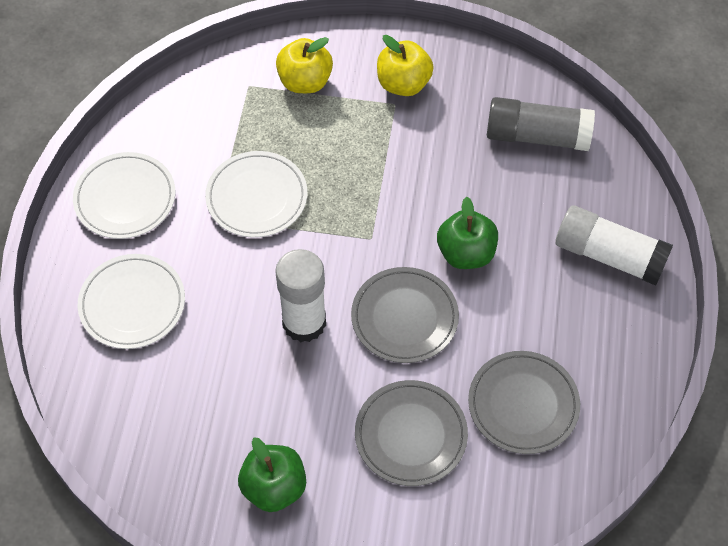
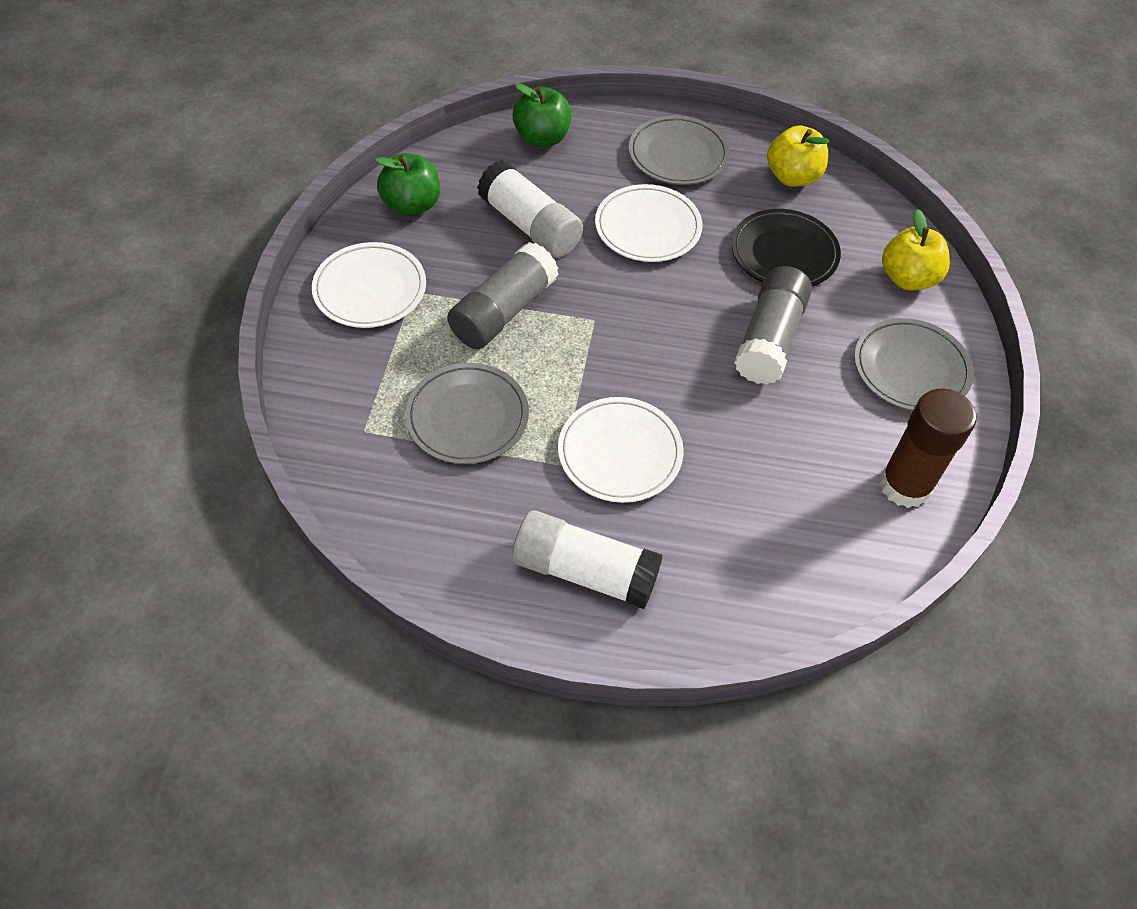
black plate: 0 -> 1
brown glue stick: 0 -> 1
grey glue stick: 1 -> 2

